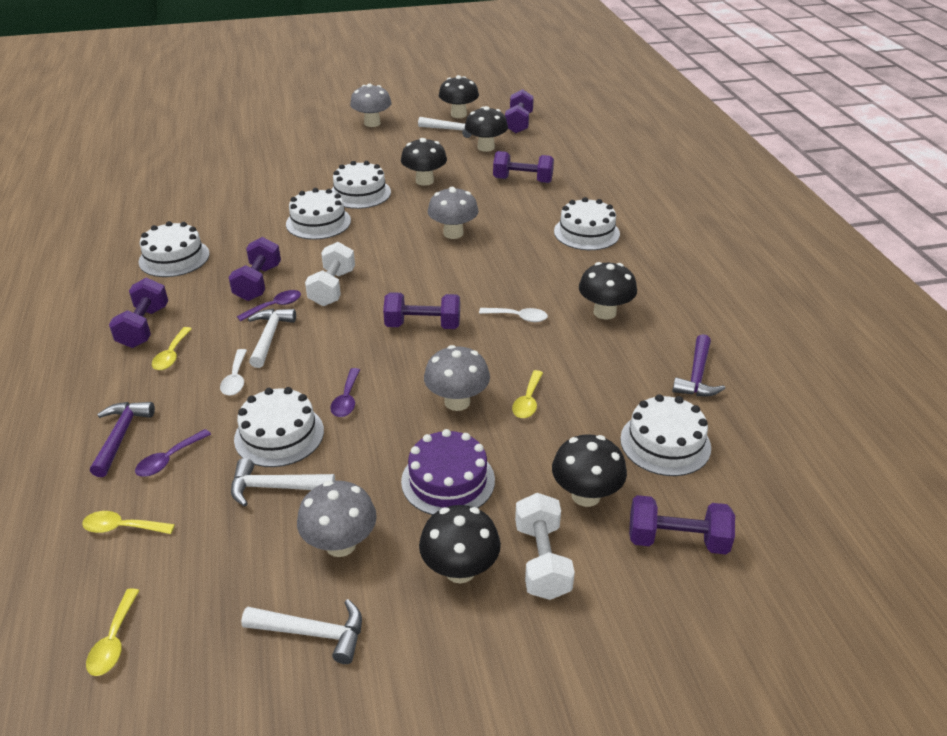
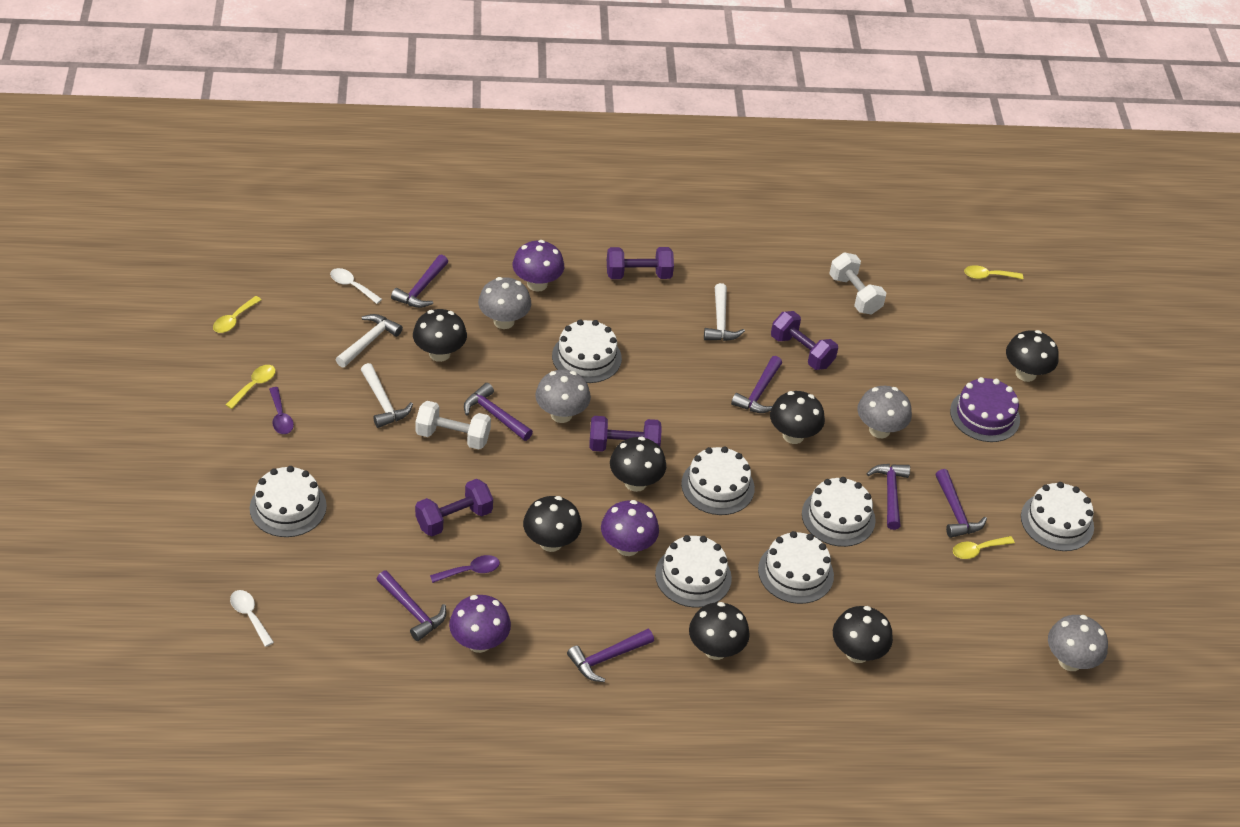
black mushroom: 6 -> 7
purple dumbbell: 6 -> 4
purple hammer: 2 -> 7
purple mushroom: 0 -> 3
purple spoon: 3 -> 2
white cake: 6 -> 7
white hammer: 4 -> 3

